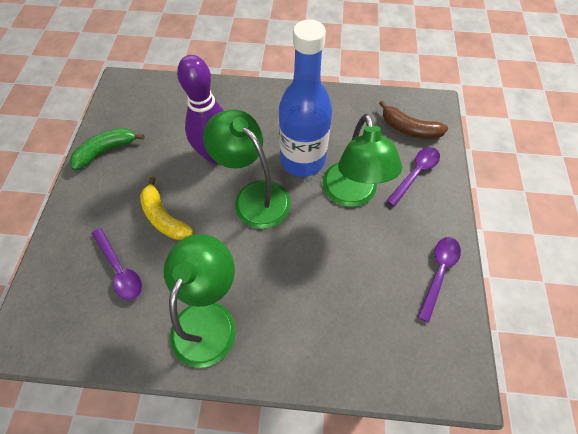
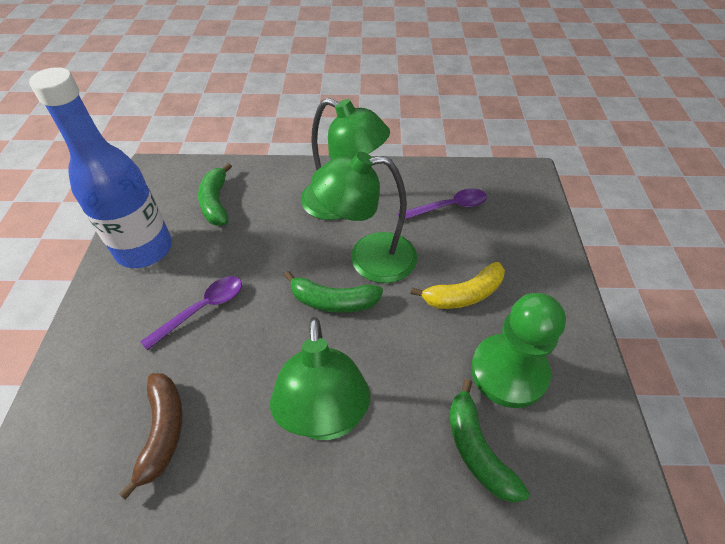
green banana: 1 -> 3
green pawn: 0 -> 1
purple bowling pin: 1 -> 0
purple spoon: 3 -> 2

